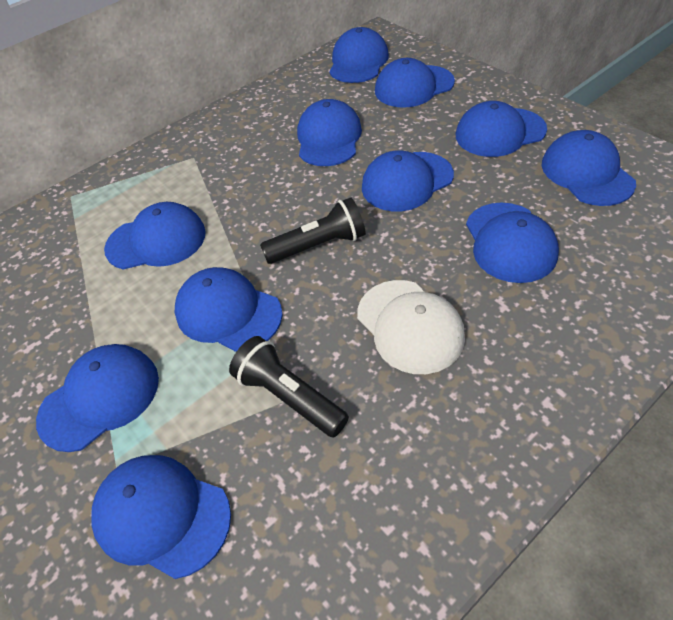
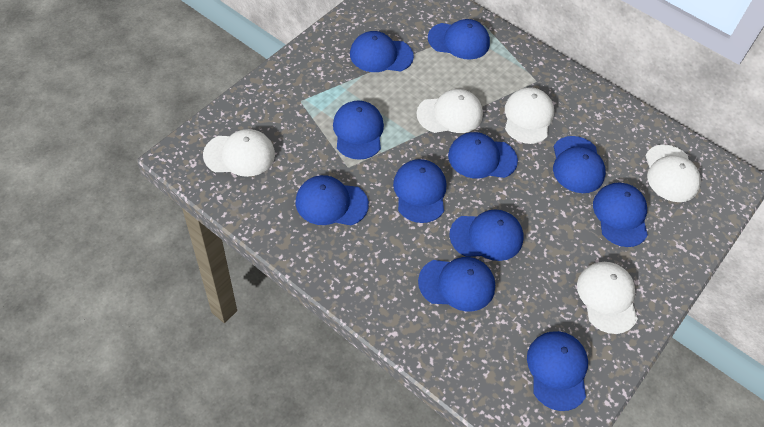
black flashlight: 2 -> 0
white cap: 1 -> 5

